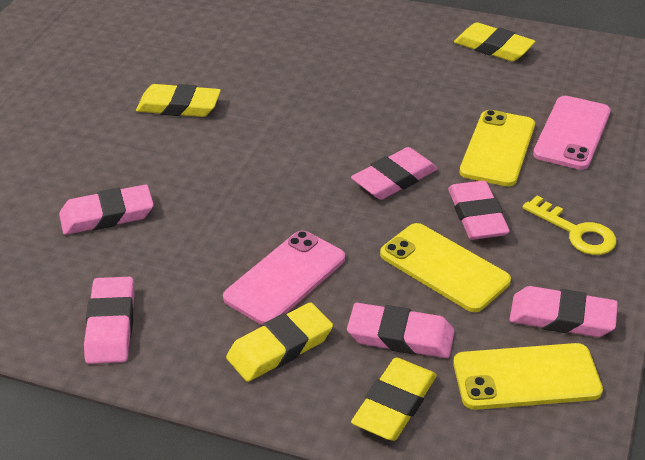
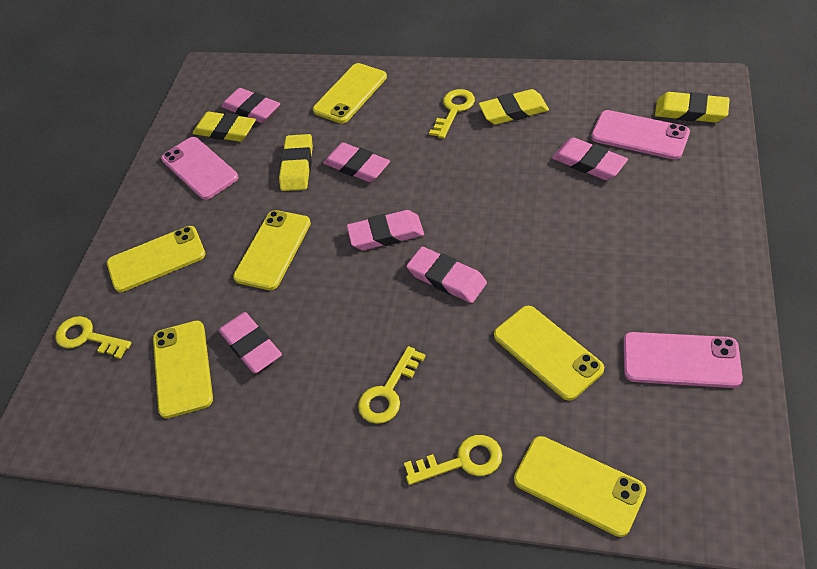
pink phone: 2 -> 3
yellow key: 1 -> 4
yellow phone: 3 -> 6

